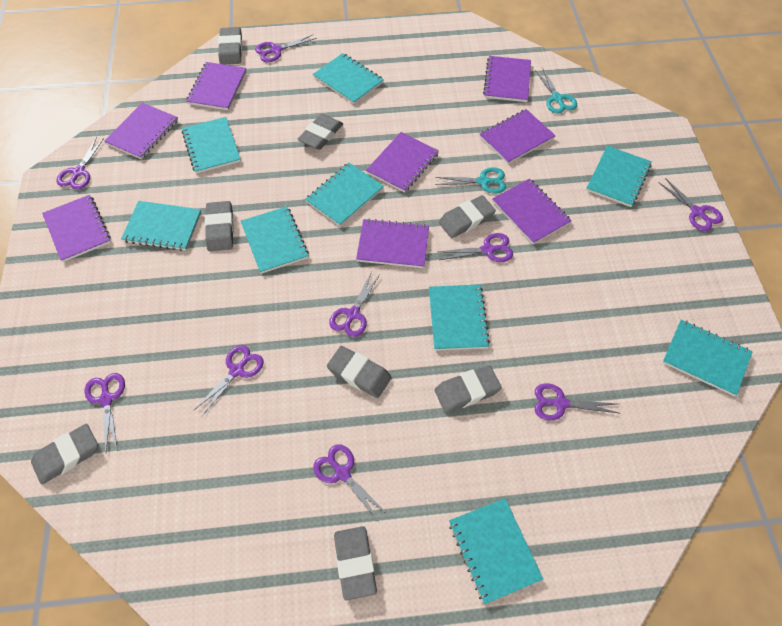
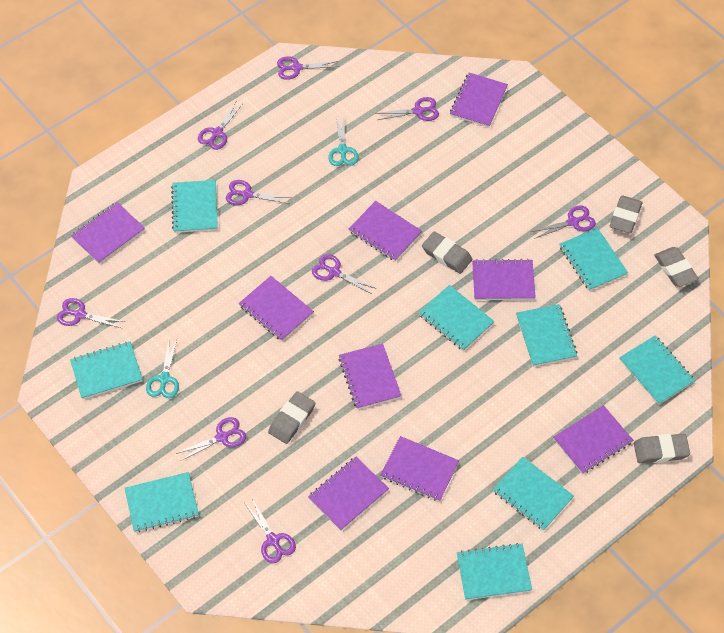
grey eraser: 8 -> 5
purple notebook: 8 -> 9

